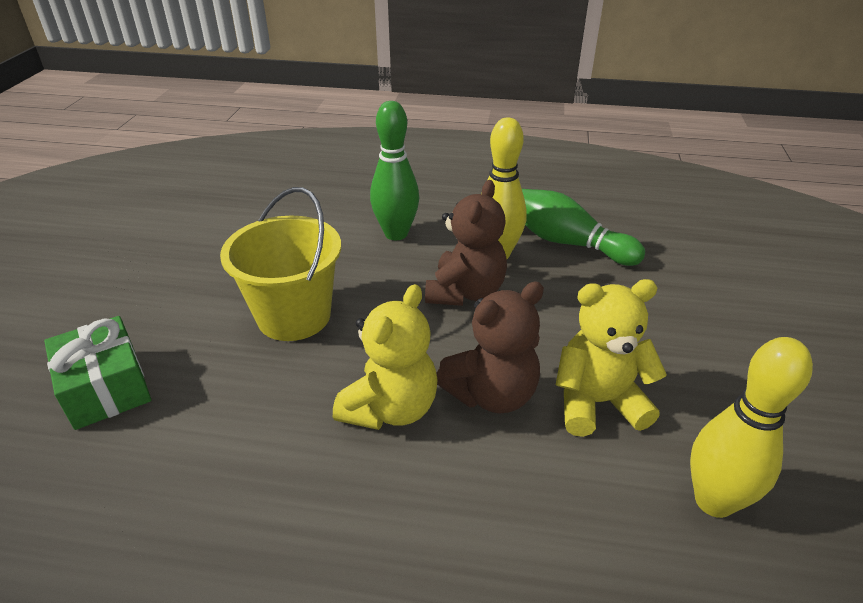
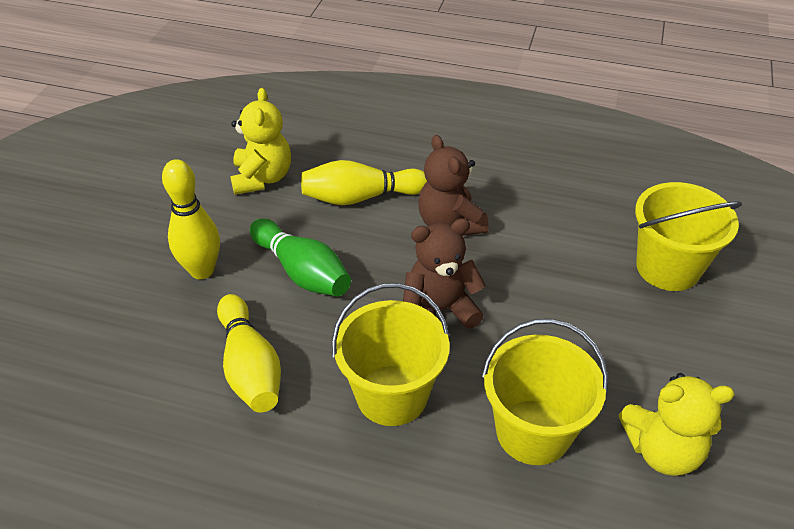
green bowling pin: 2 -> 1
green gift: 1 -> 0
yellow bowling pin: 2 -> 3
yellow bucket: 1 -> 3

